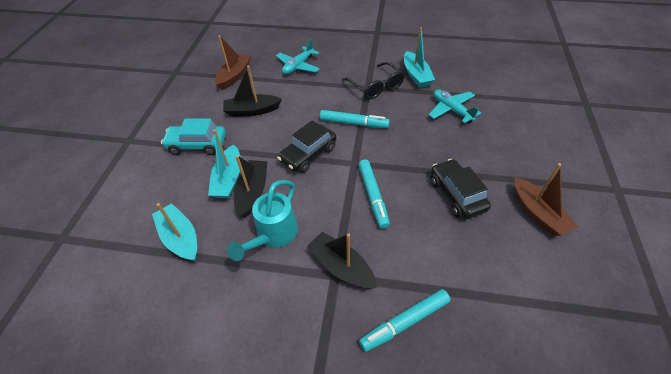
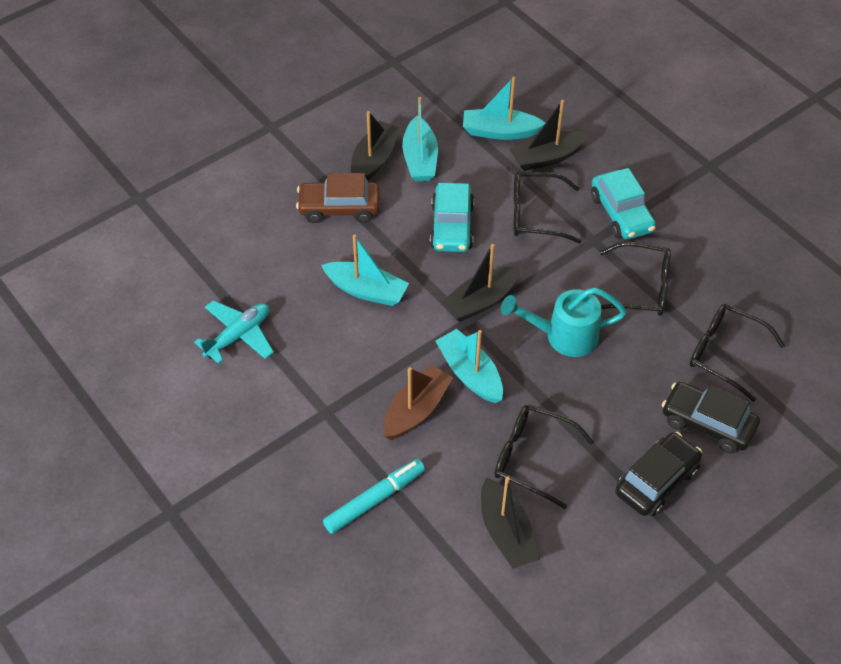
black boat: 3 -> 4
black glasses: 1 -> 4
brown boat: 2 -> 1
brown car: 0 -> 1
turquoise boat: 3 -> 4
turquoise car: 1 -> 2
turquoise marker: 3 -> 1
turquoise plane: 2 -> 1

